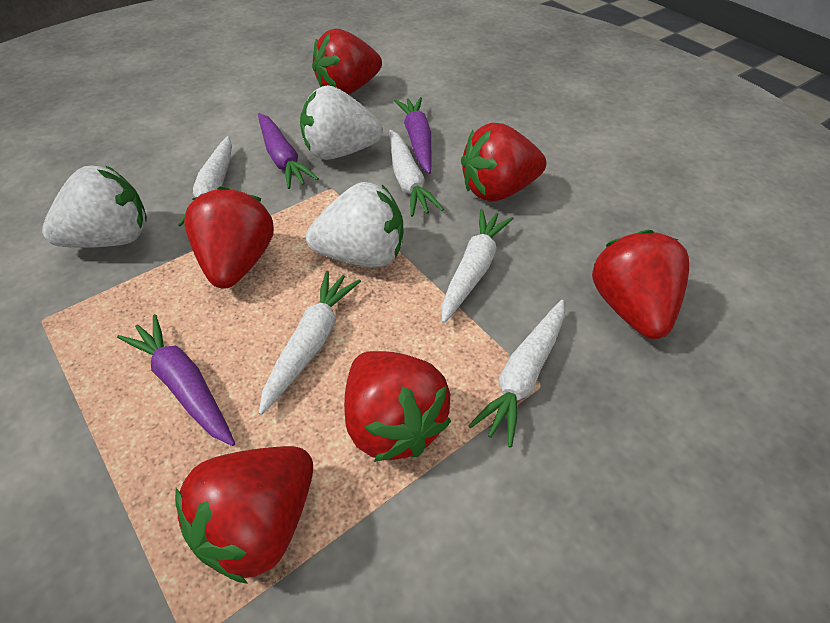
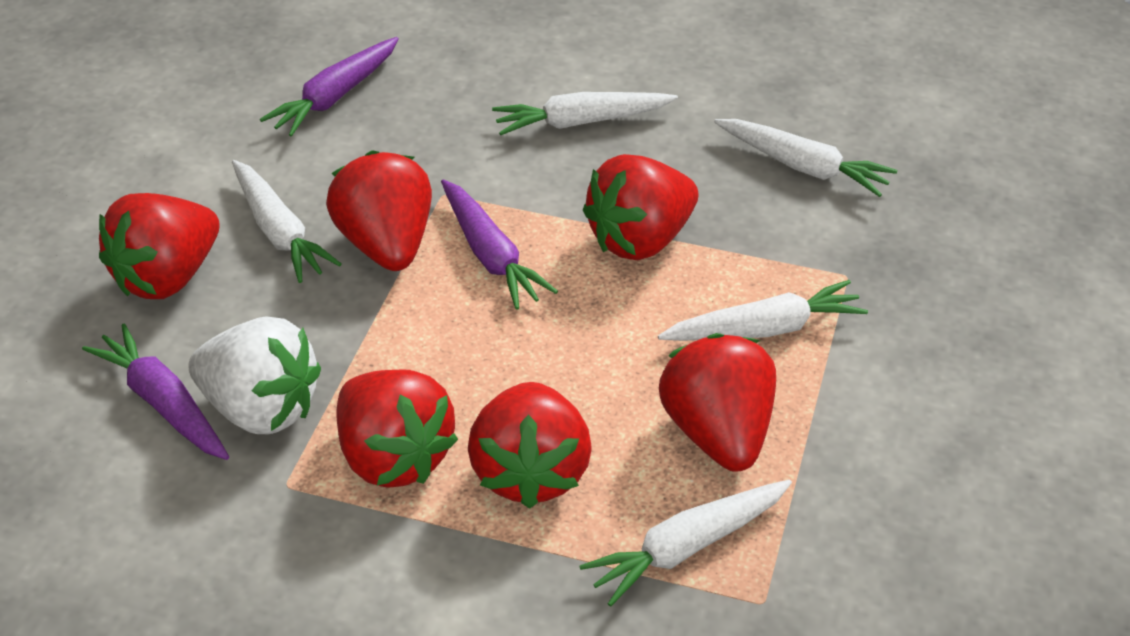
white strawberry: 3 -> 1

